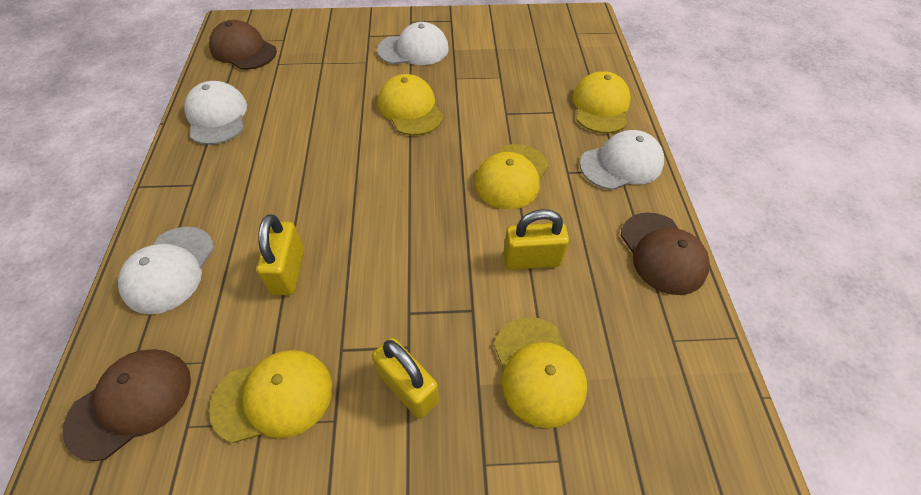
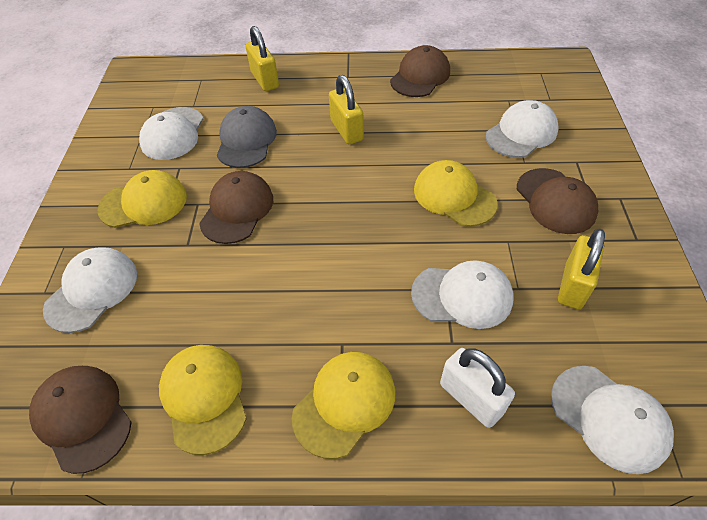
brown cap: 3 -> 4
grey cap: 0 -> 1
white cap: 4 -> 5
white padlock: 0 -> 1
yellow cap: 5 -> 4

